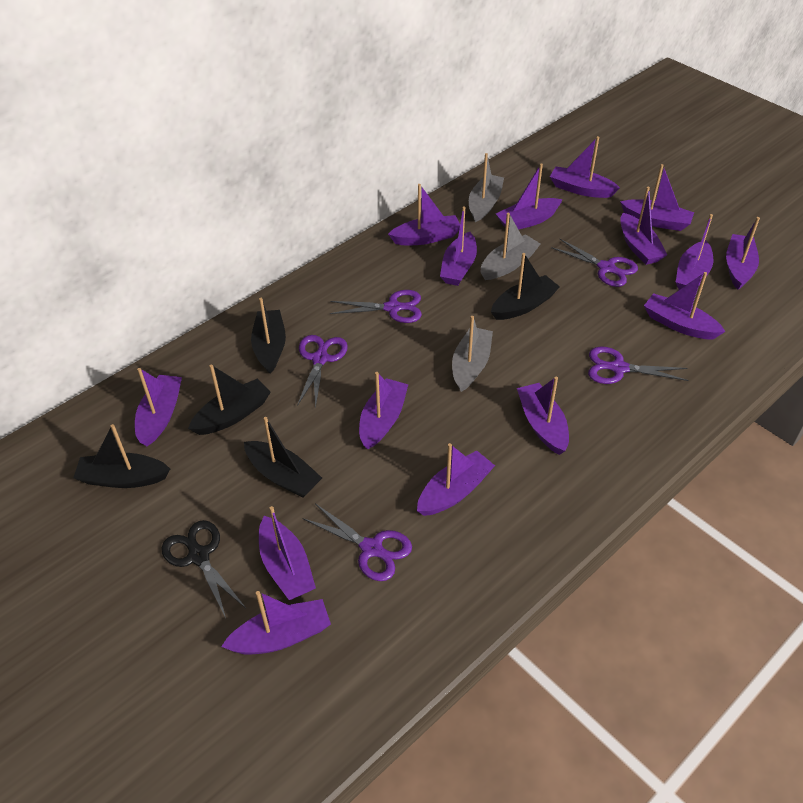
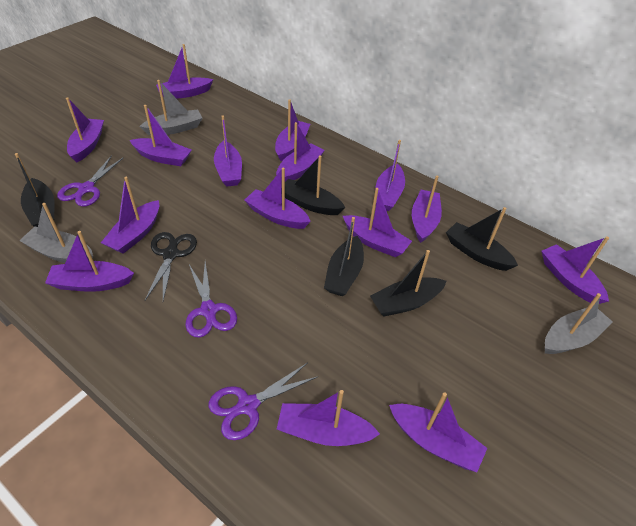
purple scissors: 5 -> 3

